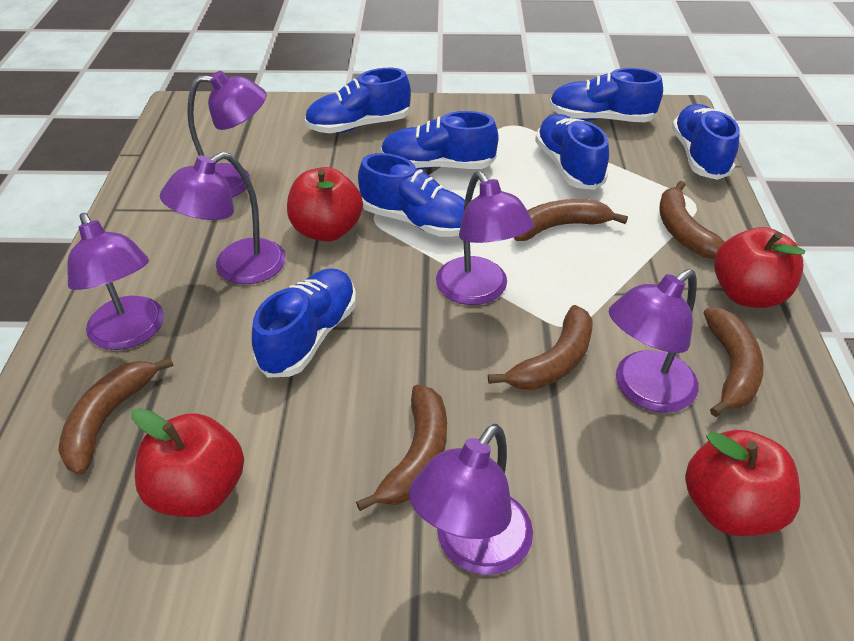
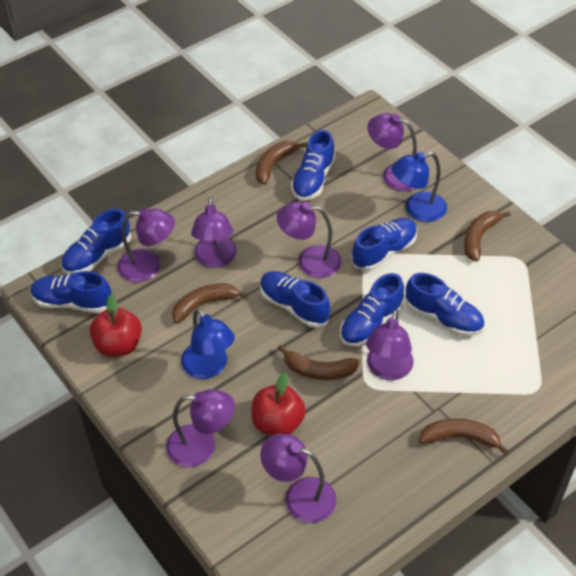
blue lamp: 0 -> 2
brown banana: 6 -> 5
purple lamp: 6 -> 7
red apple: 4 -> 2

